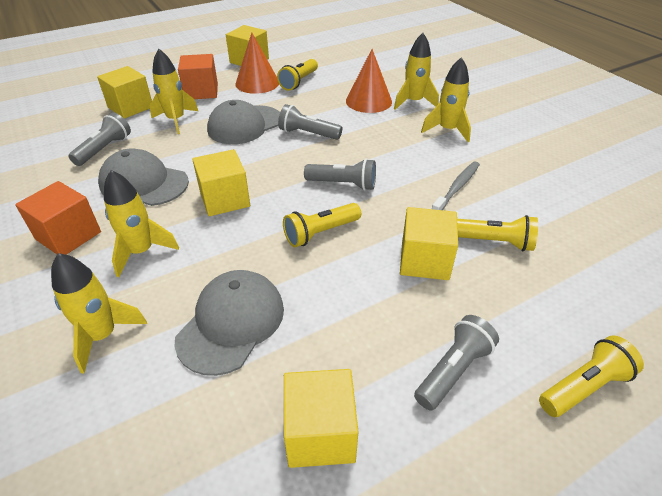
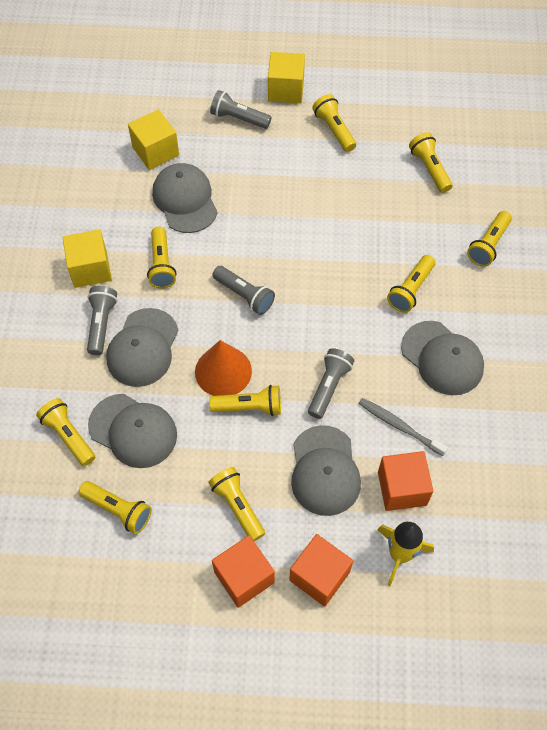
grey cap: 3 -> 5
orange cone: 2 -> 1
orange cube: 2 -> 3
yellow cube: 5 -> 3
yellow flashlight: 4 -> 9
yellow rocket: 5 -> 1

